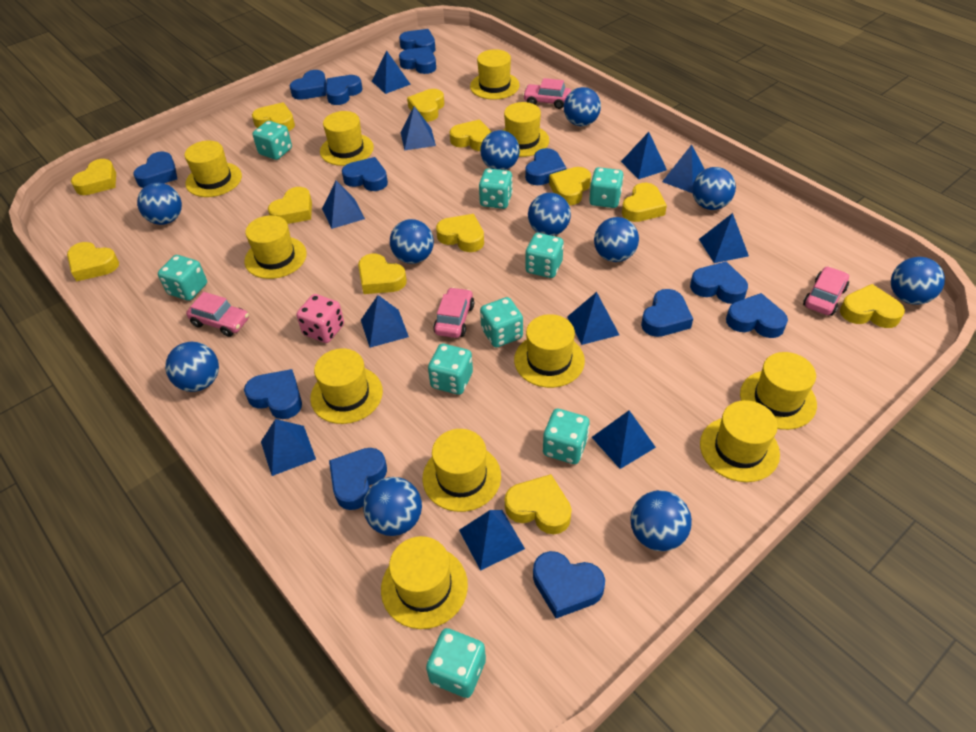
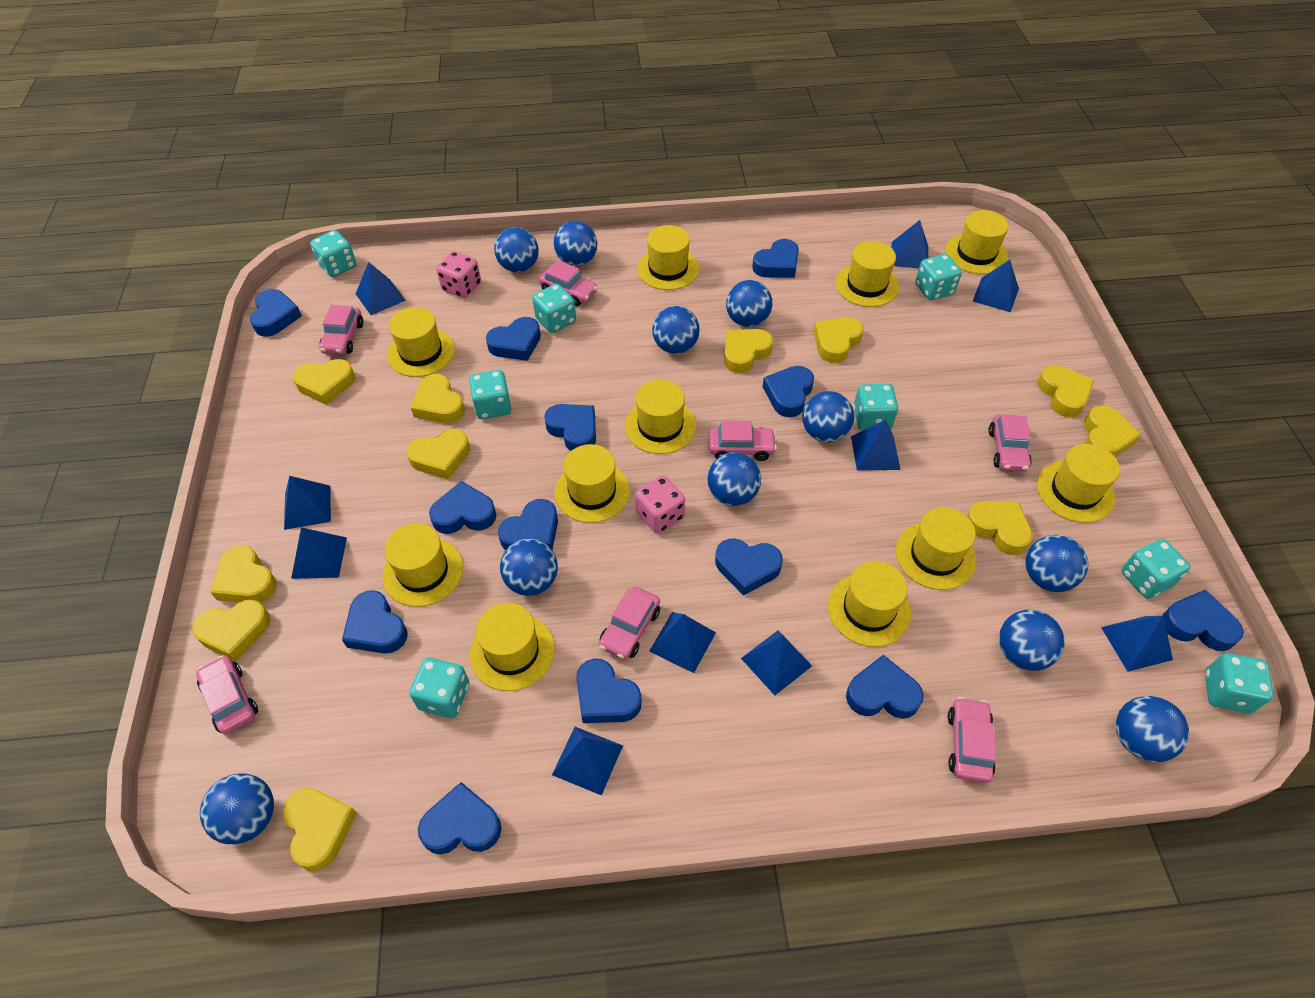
blue pyramid: 11 -> 10
pink car: 4 -> 7
pink dice: 1 -> 2
turquoise dice: 9 -> 8
yellow heart: 12 -> 11

